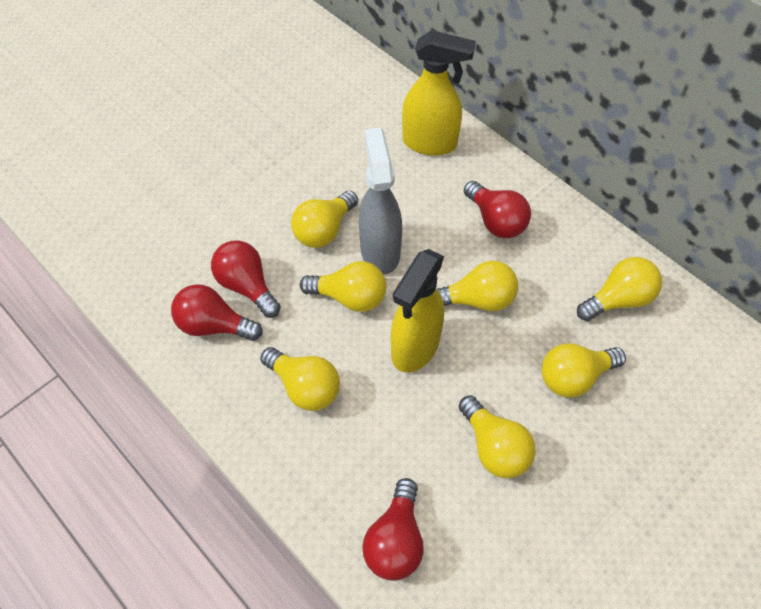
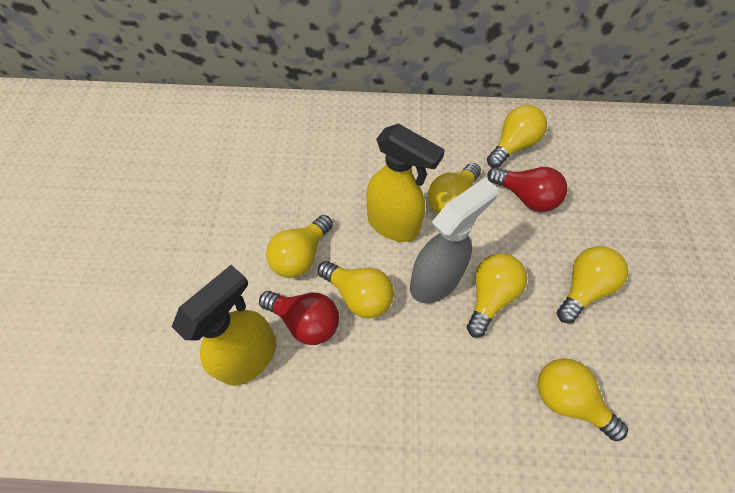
red light bulb: 4 -> 2

